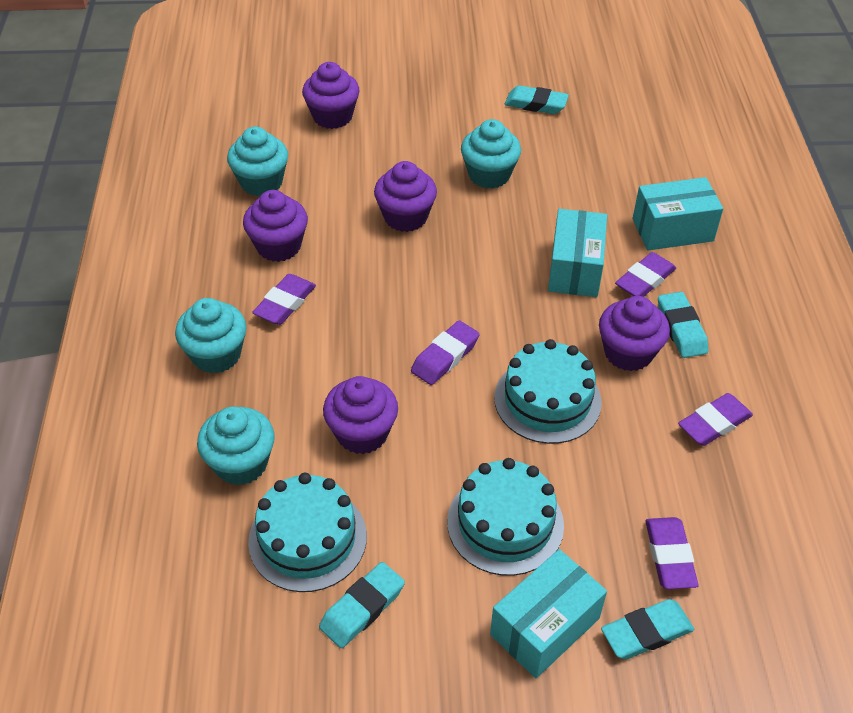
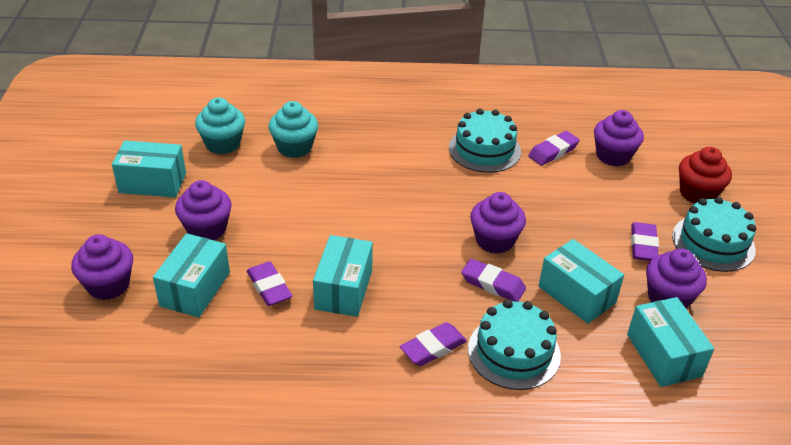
red cupcake: 0 -> 1
turquoise box: 3 -> 5
turquoise cupcake: 4 -> 2
turquoise eraser: 4 -> 0

